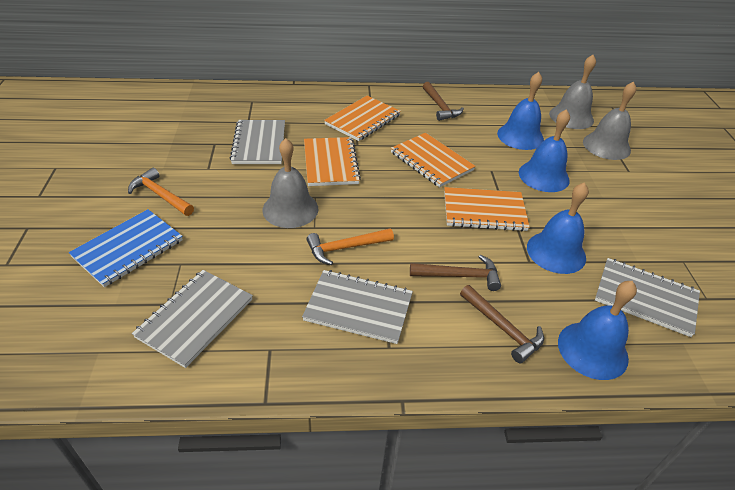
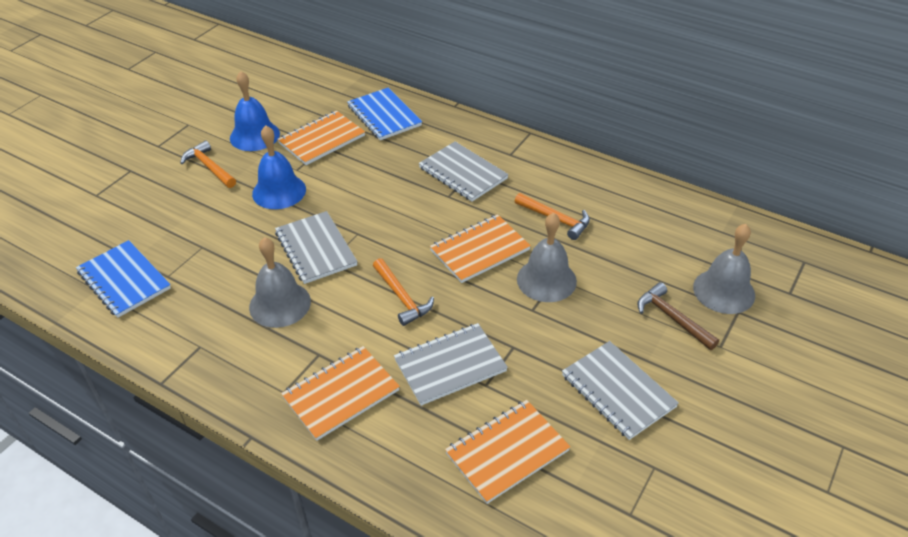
blue bell: 4 -> 2
blue notebook: 1 -> 2
brown hammer: 3 -> 1
orange hammer: 2 -> 3

